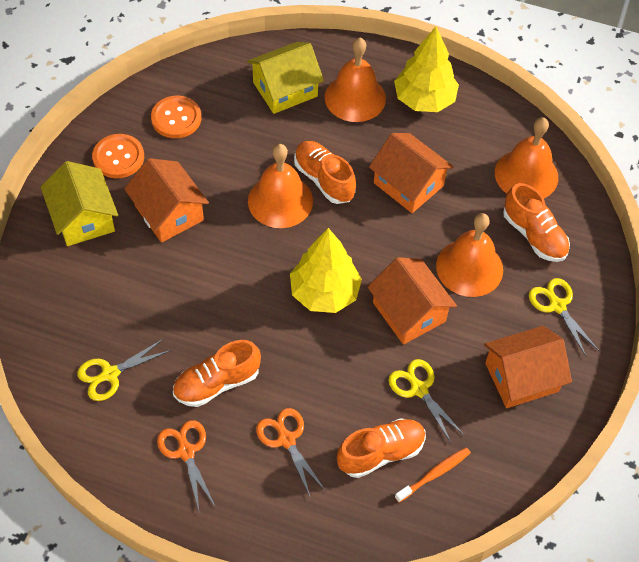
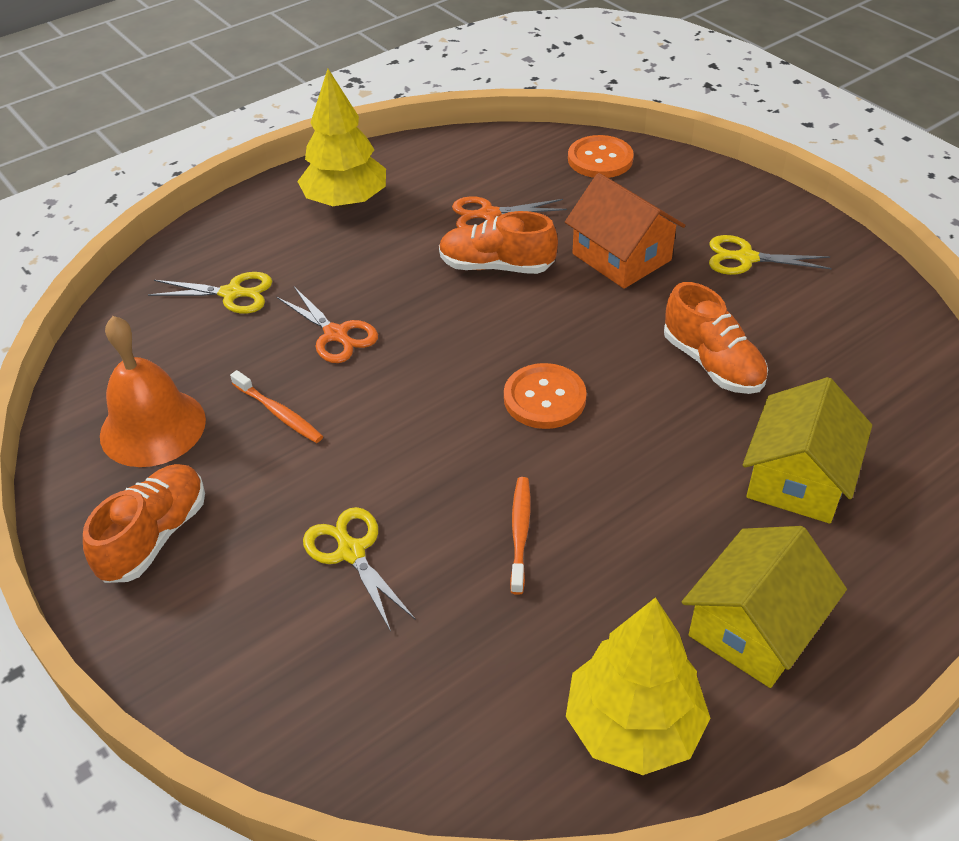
orange bell: 4 -> 1
orange house: 4 -> 1
orange shoe: 4 -> 3
orange toothbrush: 1 -> 2

